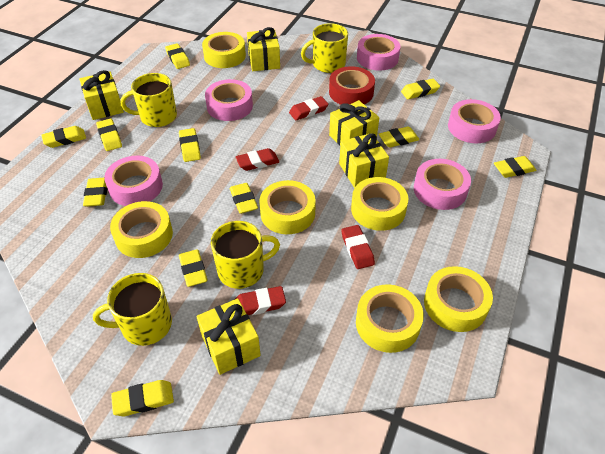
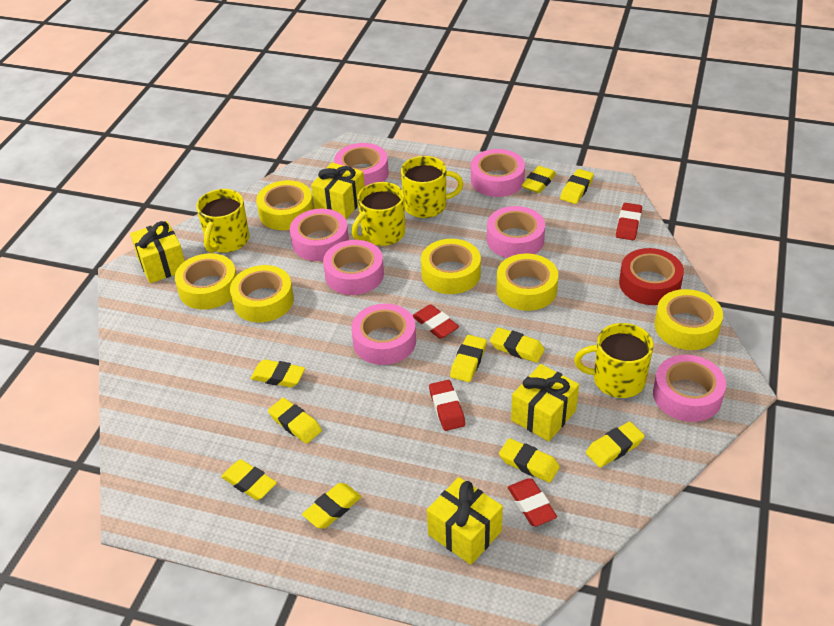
pink tape: 5 -> 7
yellow eraser: 11 -> 10
yellow gift: 5 -> 4

